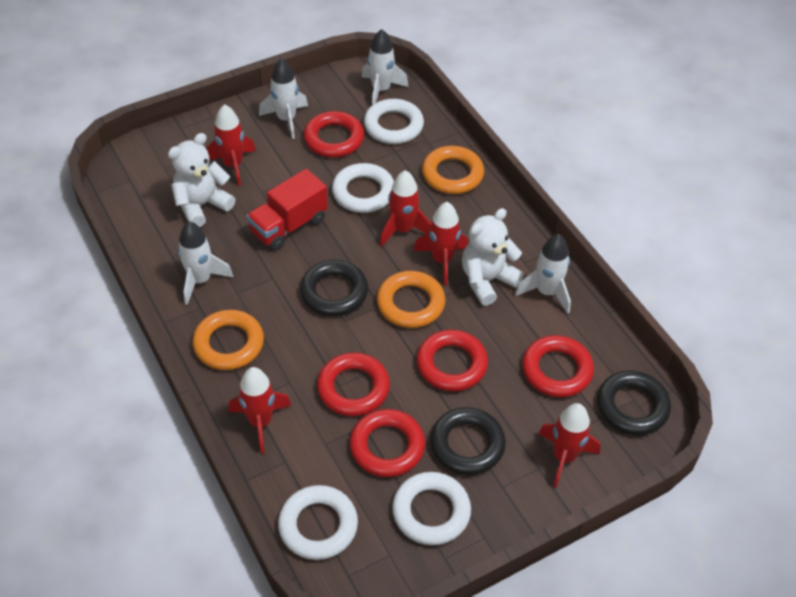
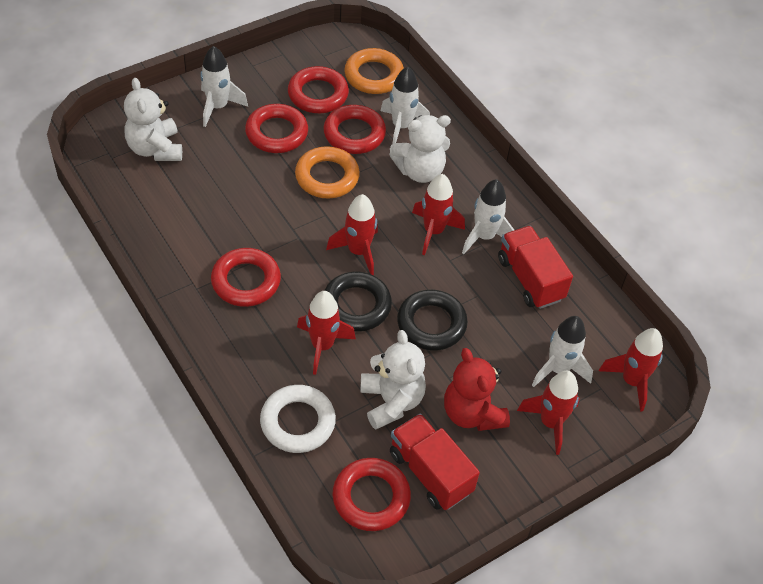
black ring: 3 -> 2
orange ring: 3 -> 2
red teddy bear: 0 -> 1
red truck: 1 -> 2
white ring: 4 -> 1
white teddy bear: 2 -> 3

